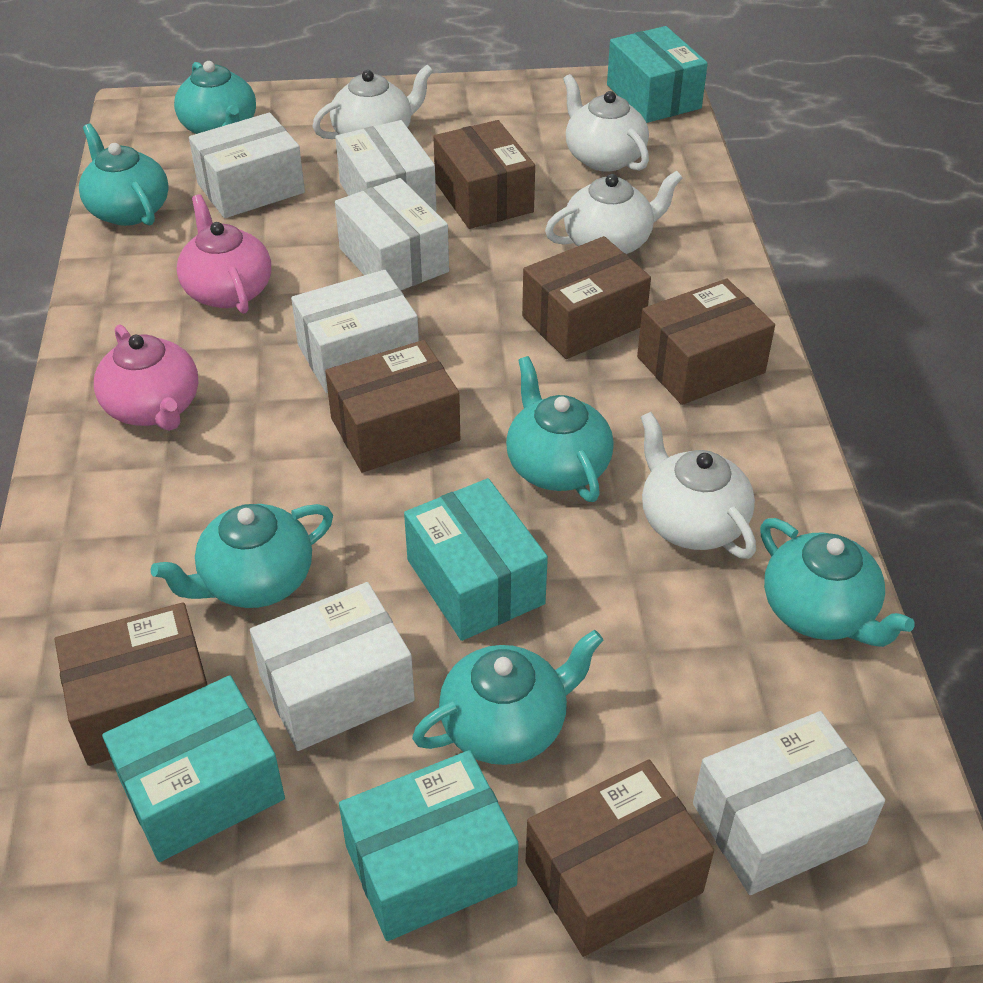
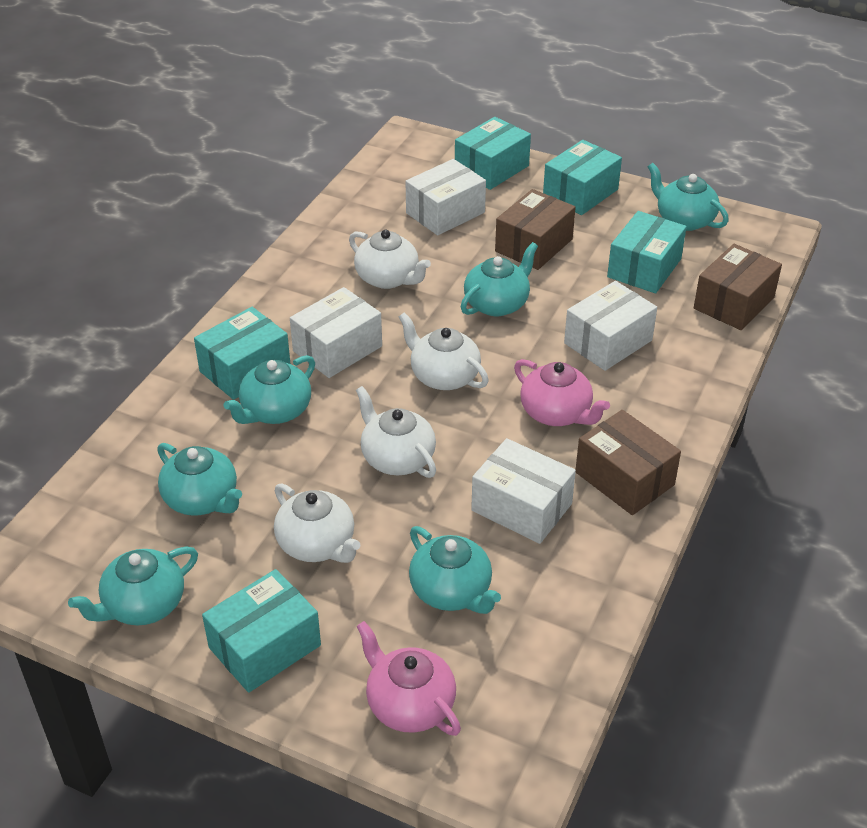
brown box: 6 -> 3
turquoise box: 4 -> 5
white box: 6 -> 4

